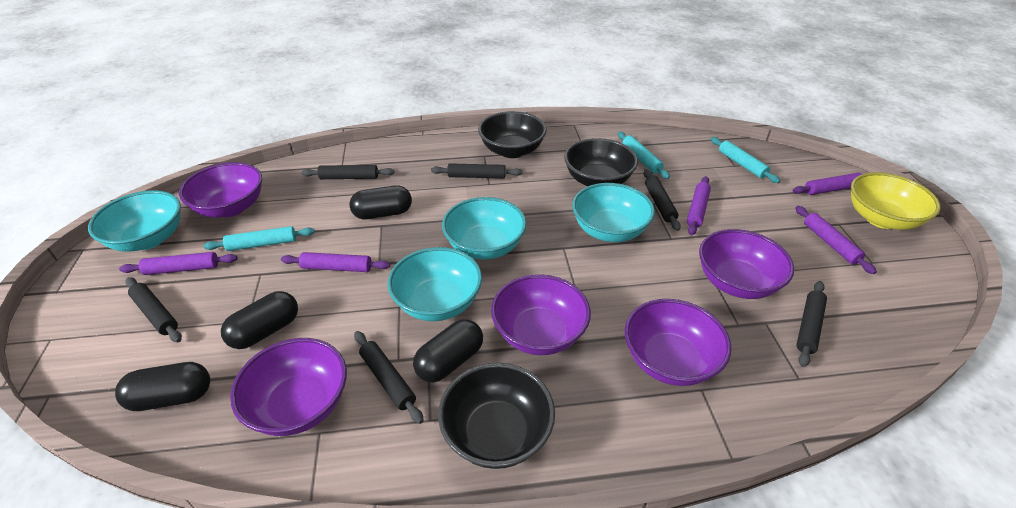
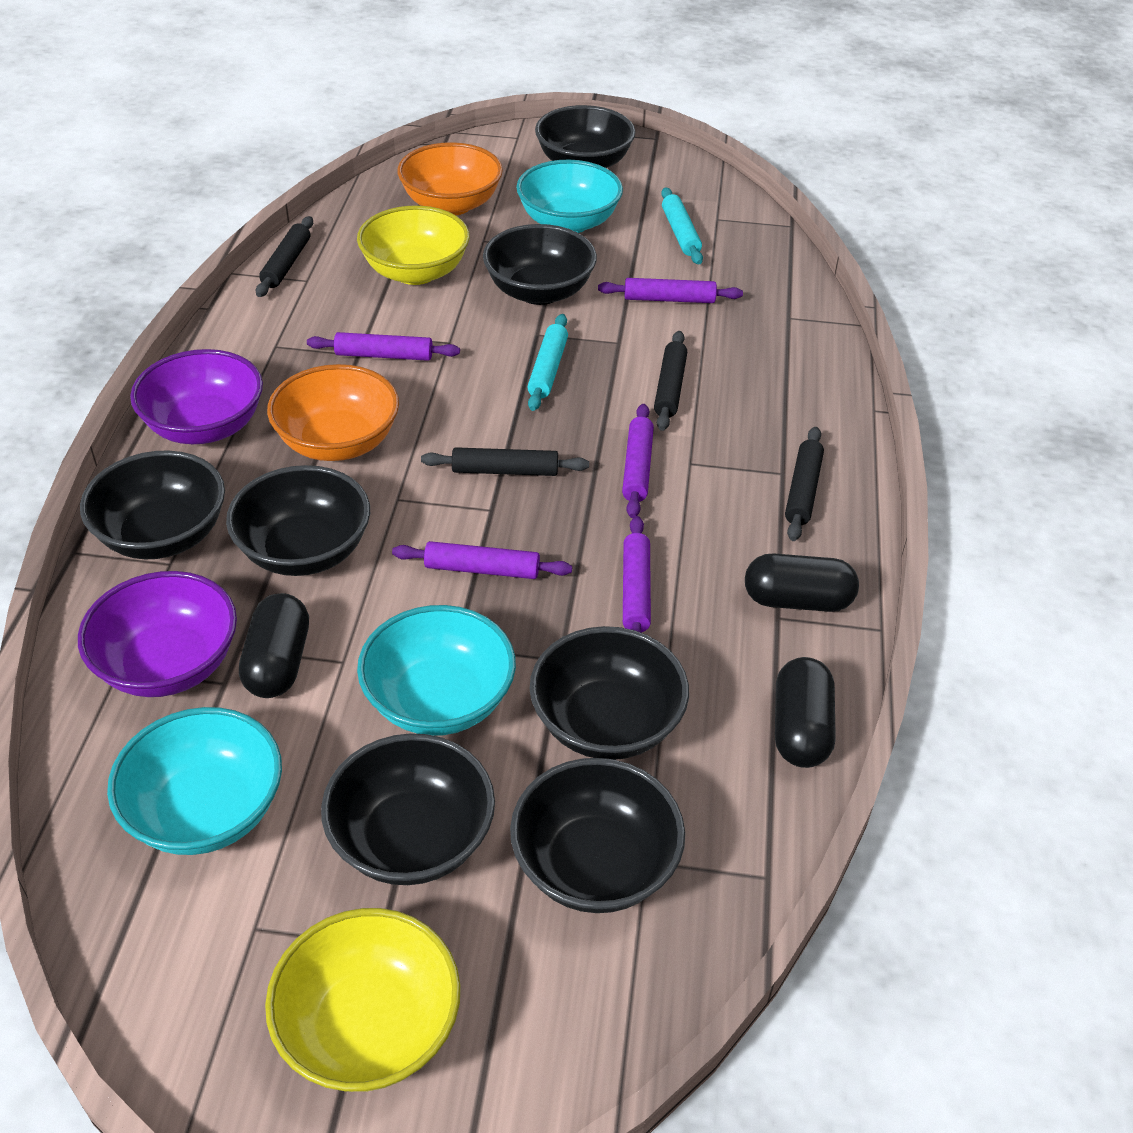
black bowl: 3 -> 7
black capsule: 4 -> 3
black rolling pin: 6 -> 4
orange bowl: 0 -> 2
purple bowl: 5 -> 2
turquoise bowl: 4 -> 3
turquoise rolling pin: 3 -> 2
yellow bowl: 1 -> 2

